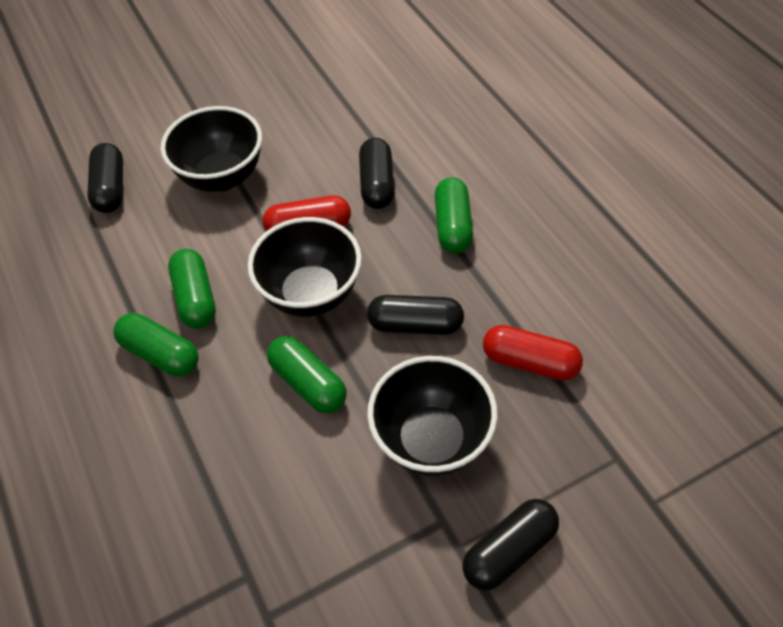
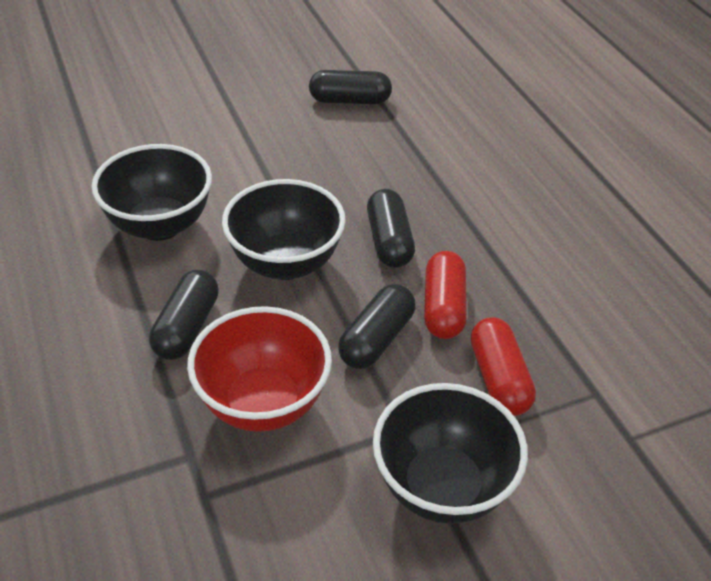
green capsule: 4 -> 0
red bowl: 0 -> 1

